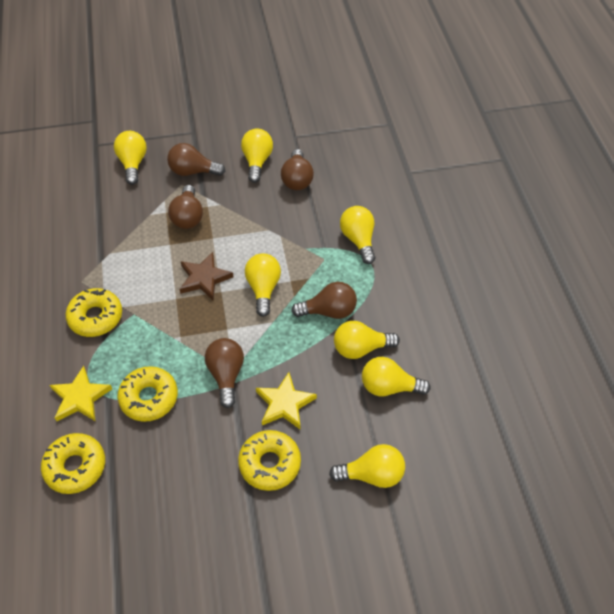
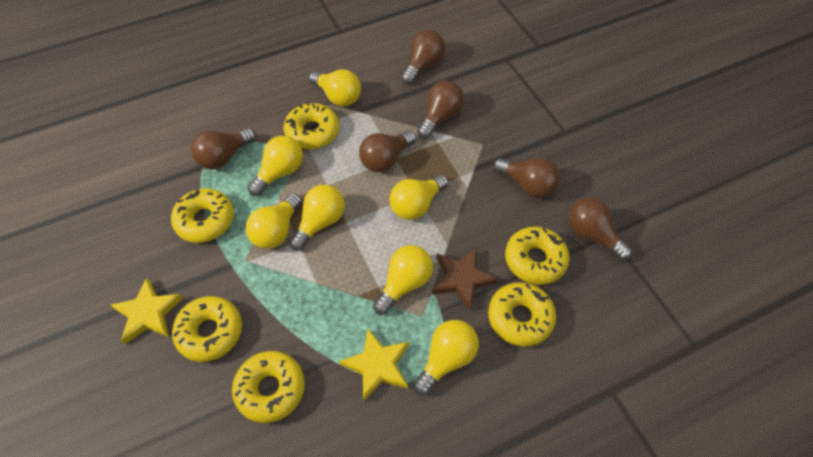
brown light bulb: 5 -> 6
yellow donut: 4 -> 6

